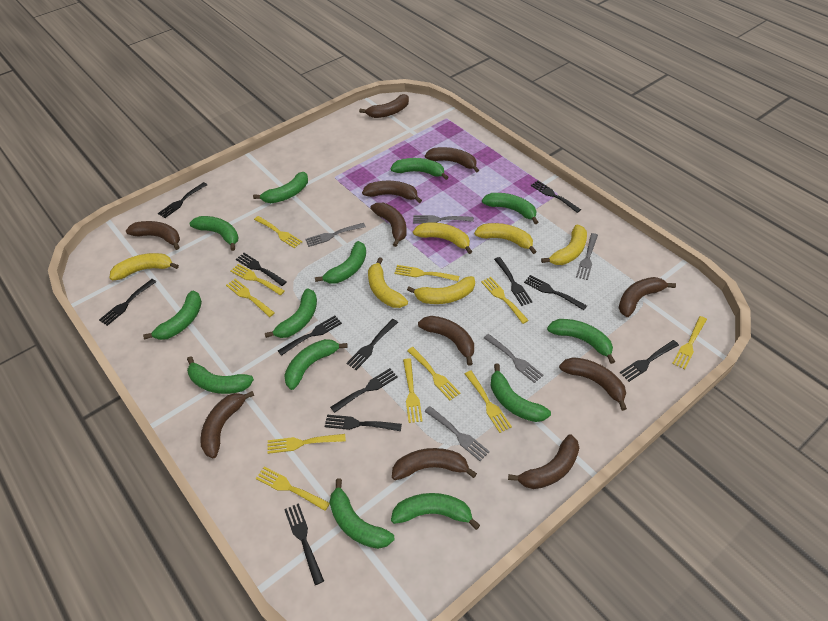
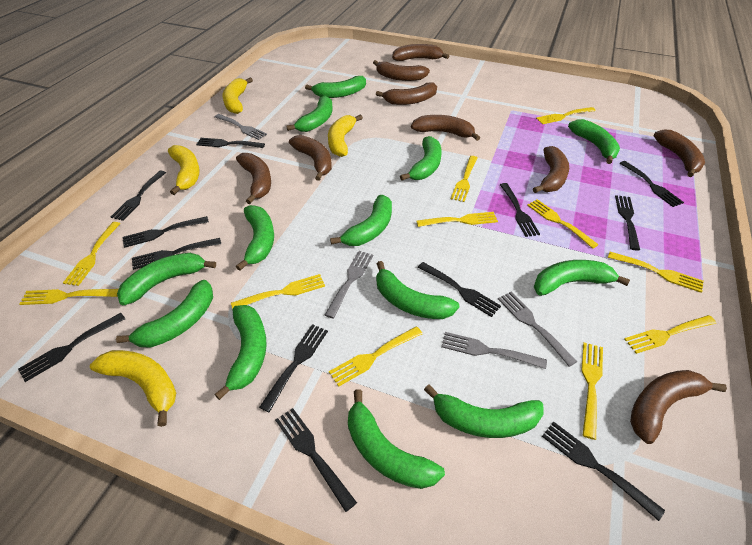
brown banana: 11 -> 9
grey fork: 5 -> 4
yellow banana: 6 -> 4

